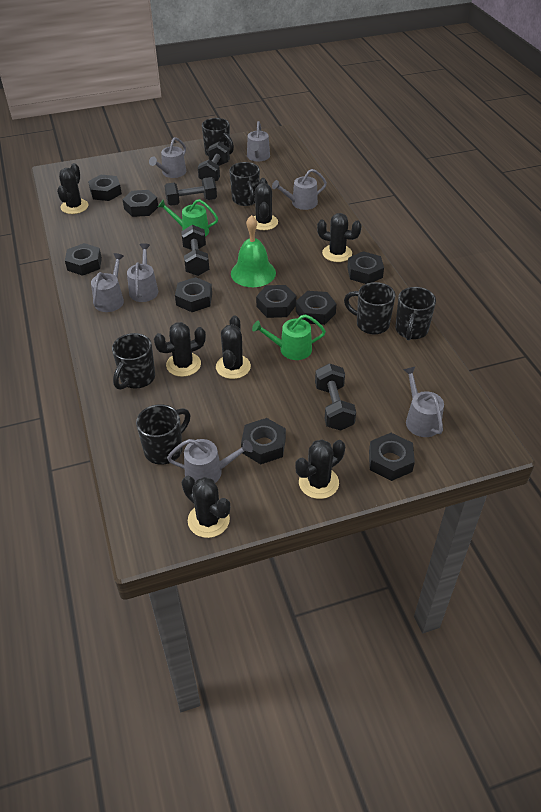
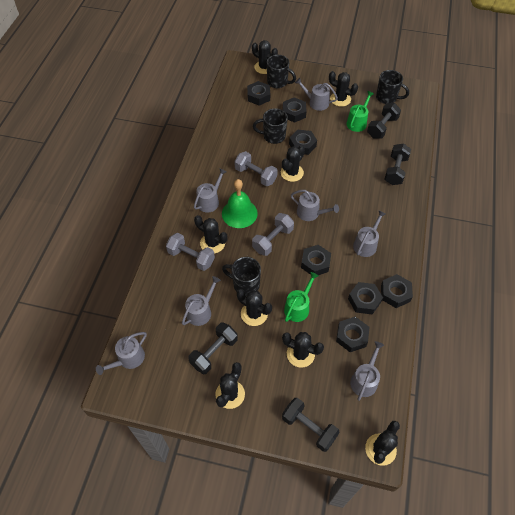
black cactus: 7 -> 8
black mug: 6 -> 4
black nut: 9 -> 7
grey dumbbell: 0 -> 3

